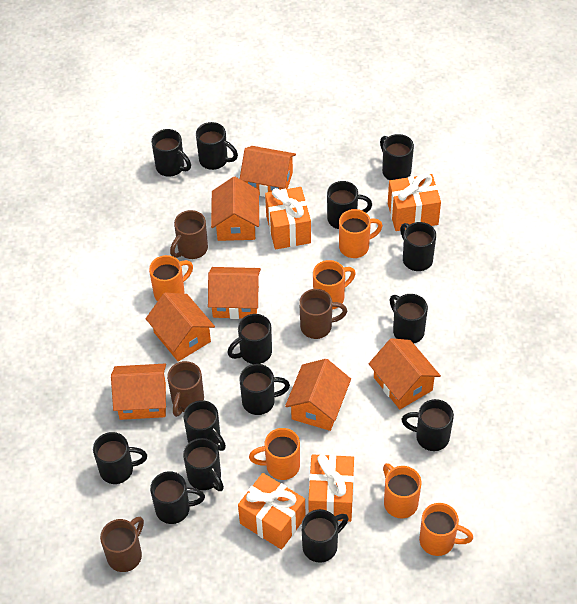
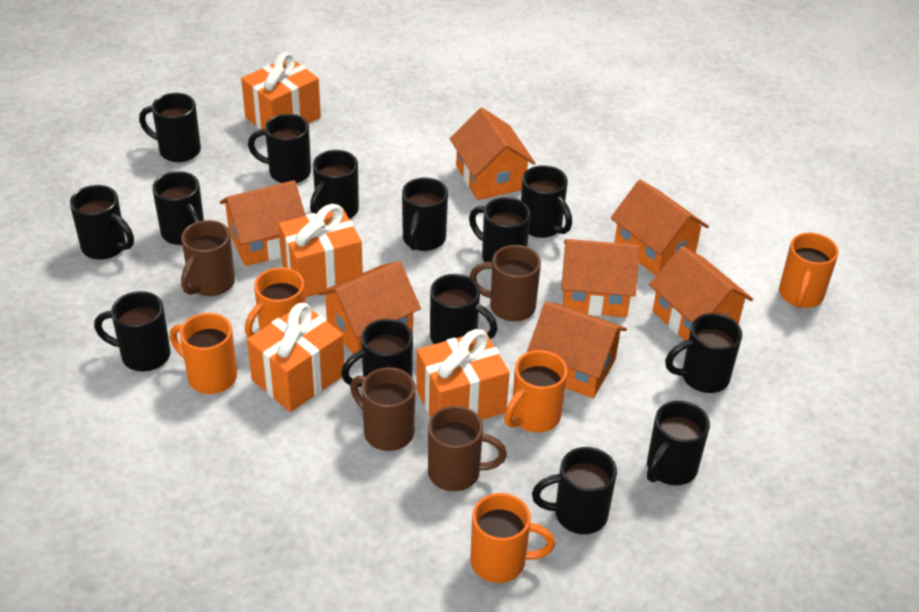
orange mug: 6 -> 5

